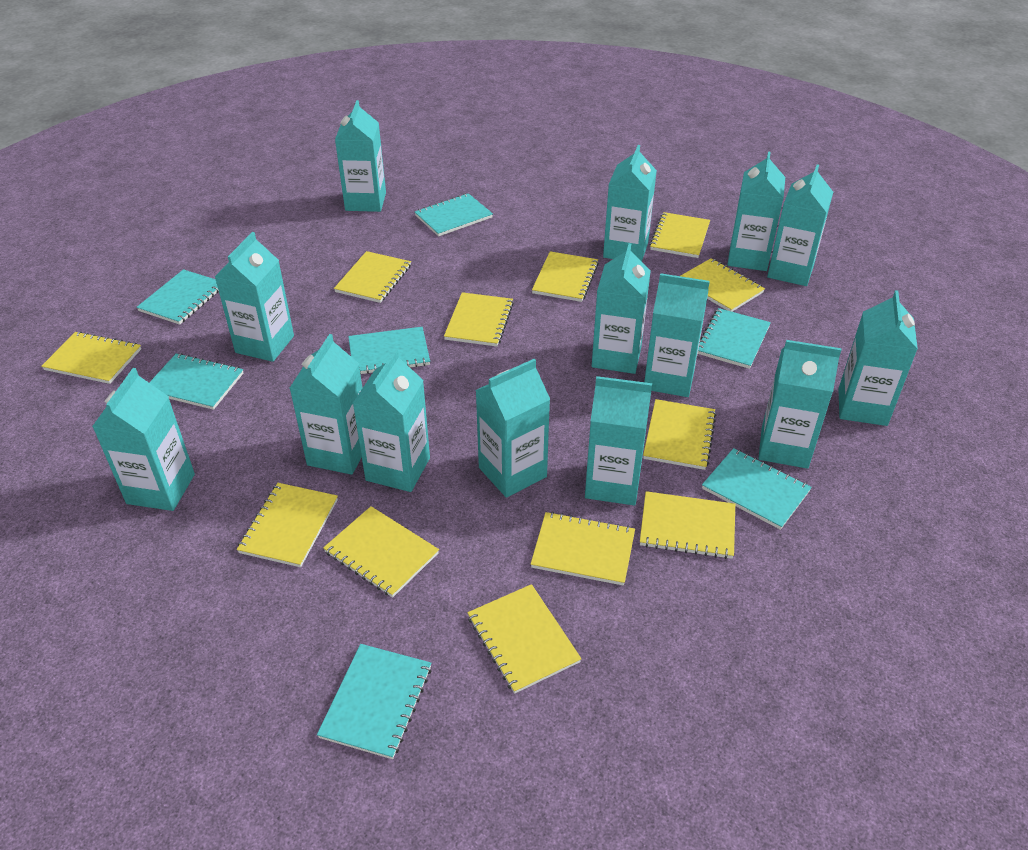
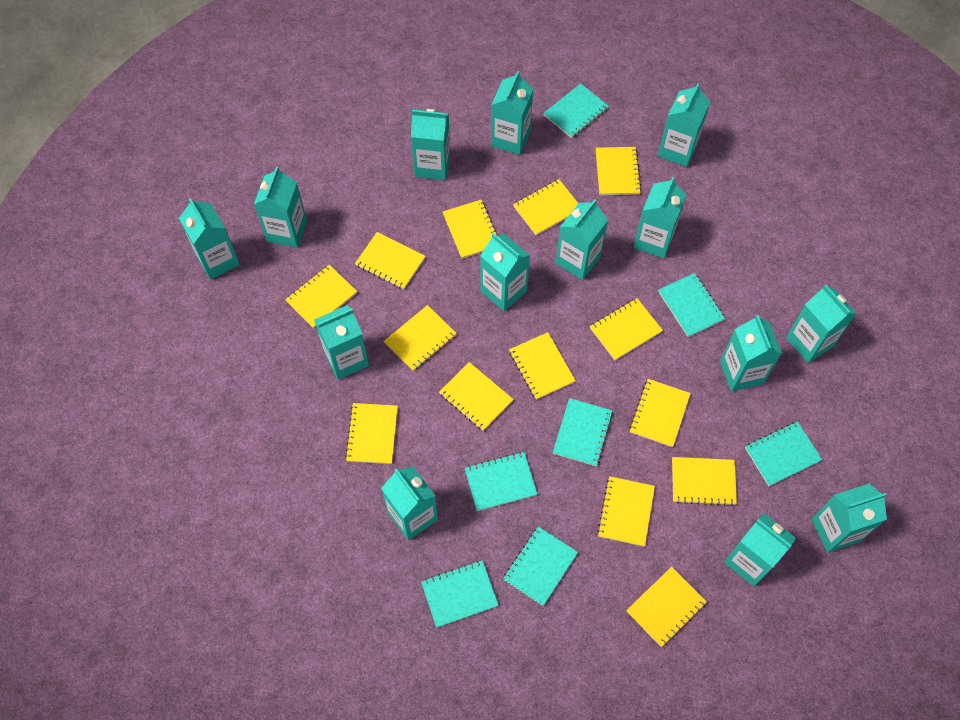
yellow notebook: 12 -> 14

